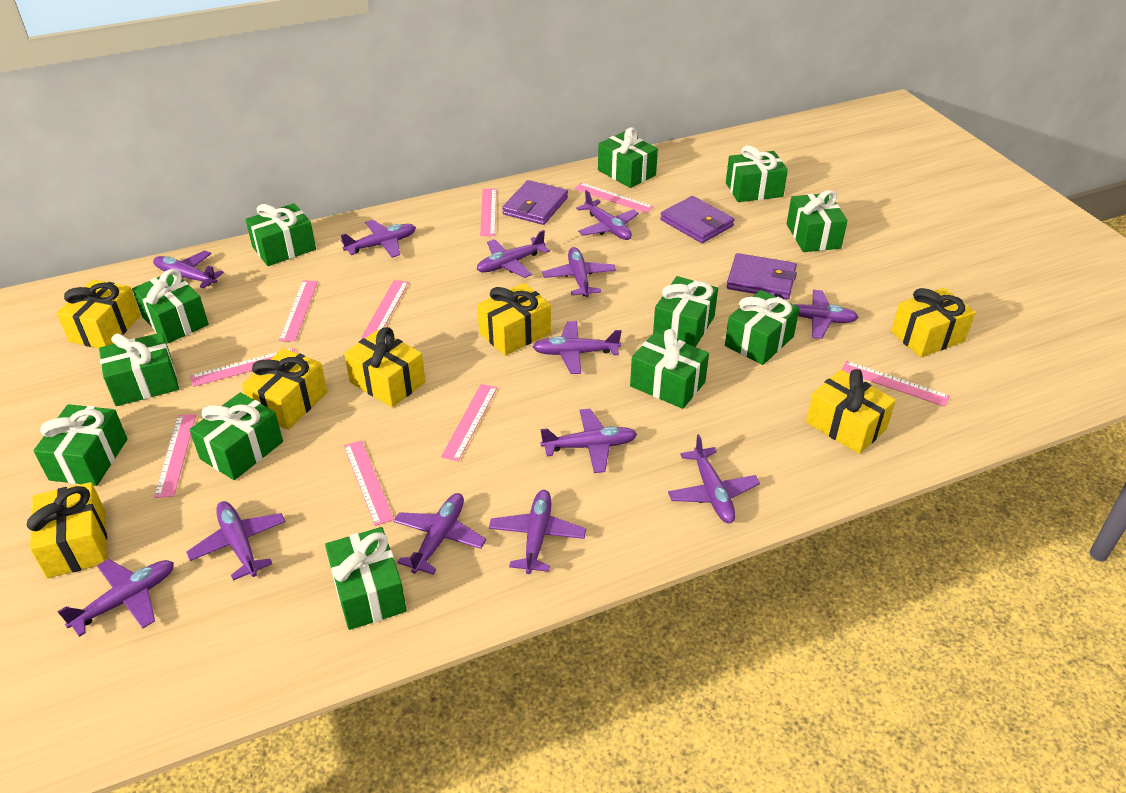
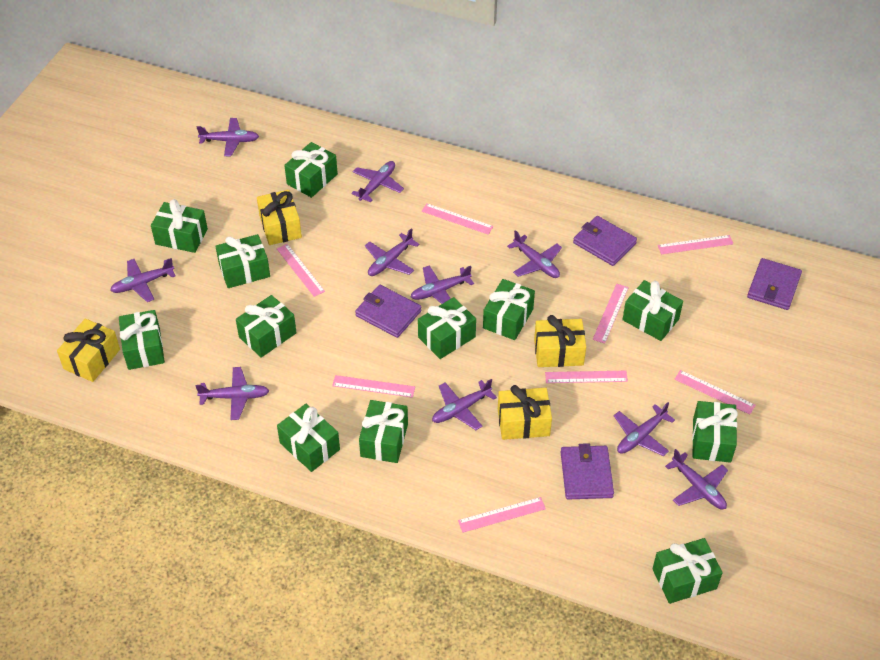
pink ruler: 9 -> 8
purple plane: 13 -> 10
purple wallet: 3 -> 4
yellow gift: 7 -> 4

